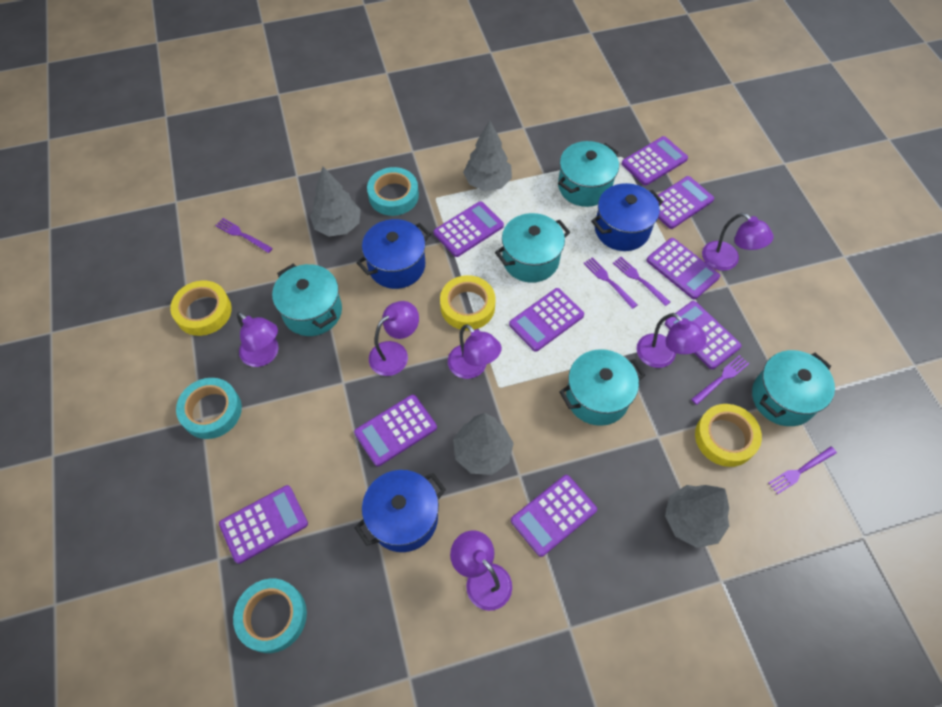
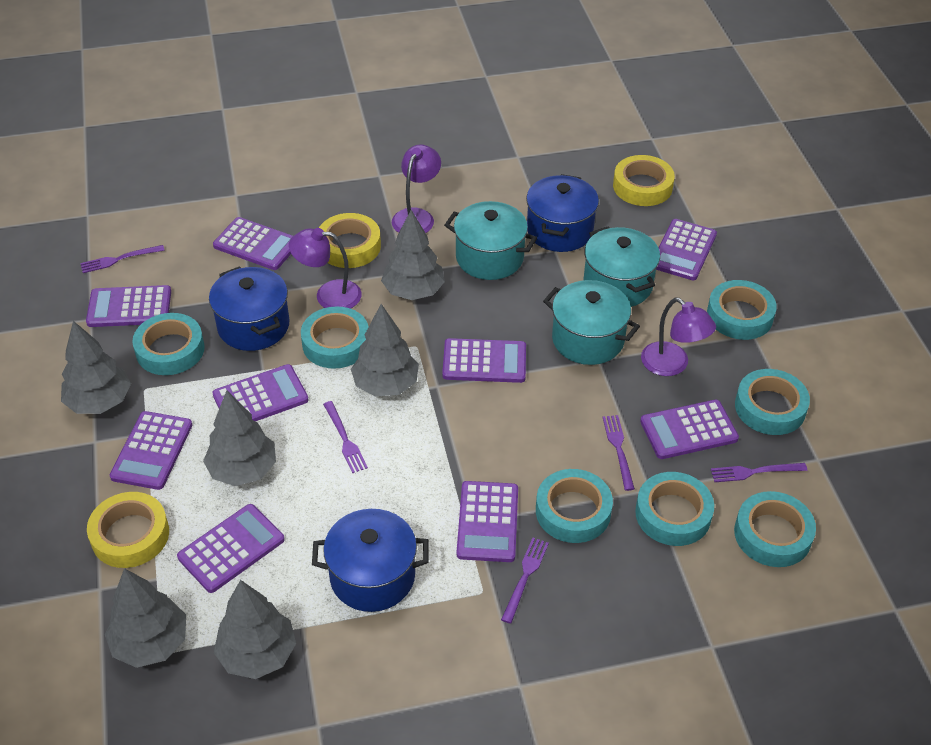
grey tree: 4 -> 6
purple lamp: 6 -> 3
turquoise pot: 5 -> 3
turquoise tape: 3 -> 7

